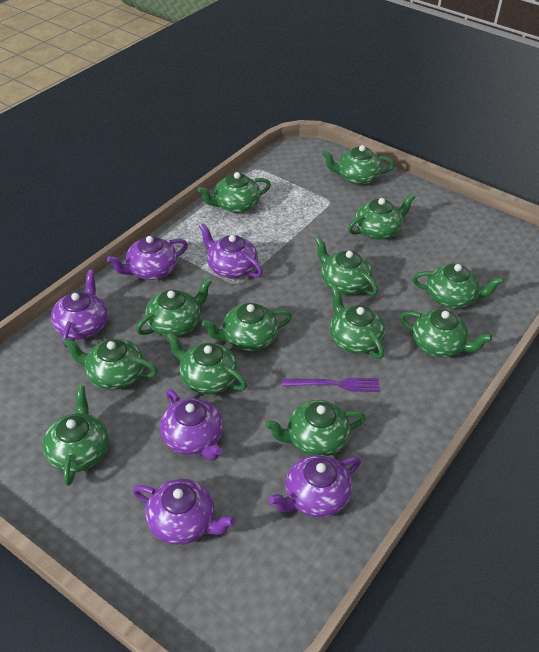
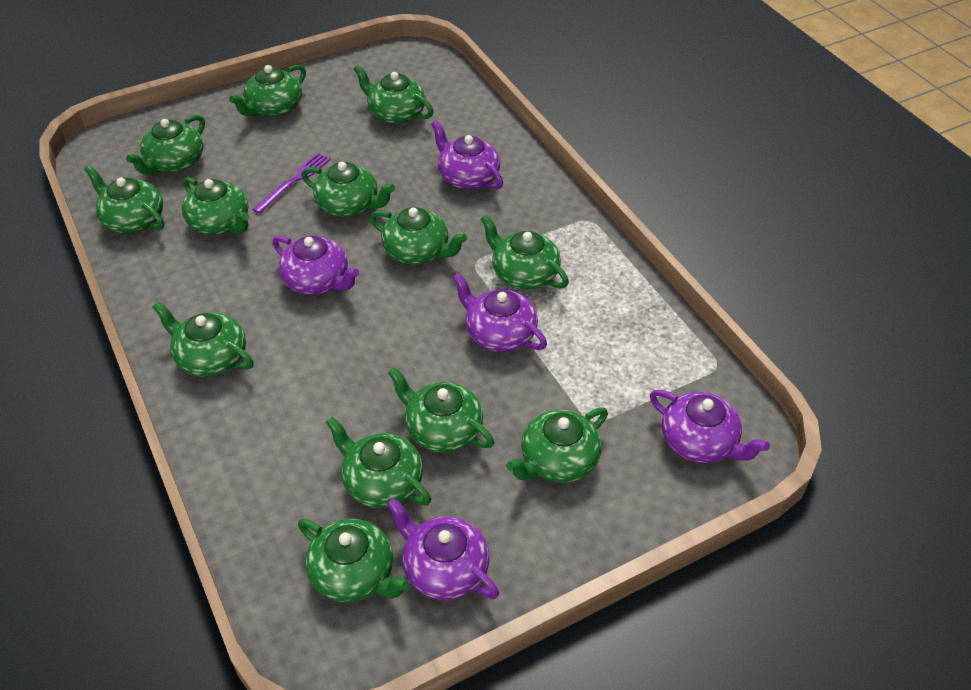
purple teapot: 6 -> 5

